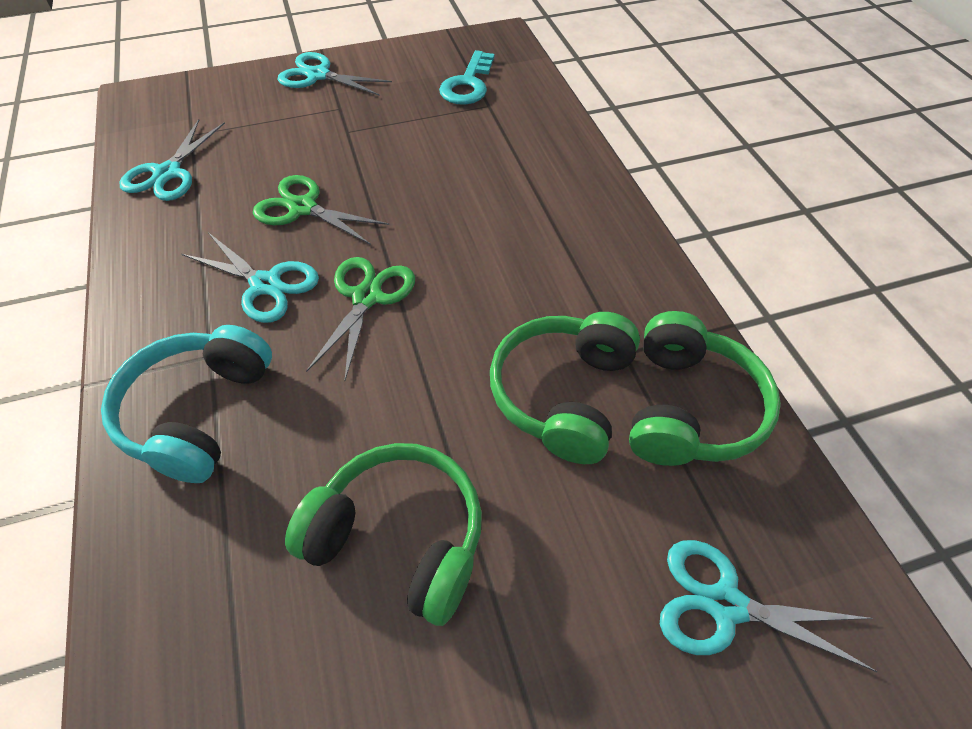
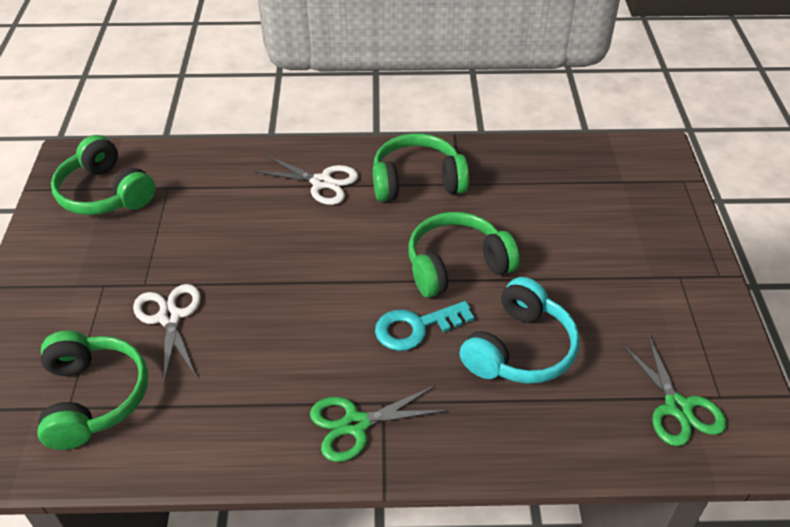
green headphones: 3 -> 4
turquoise scissors: 4 -> 0
white scissors: 0 -> 2

